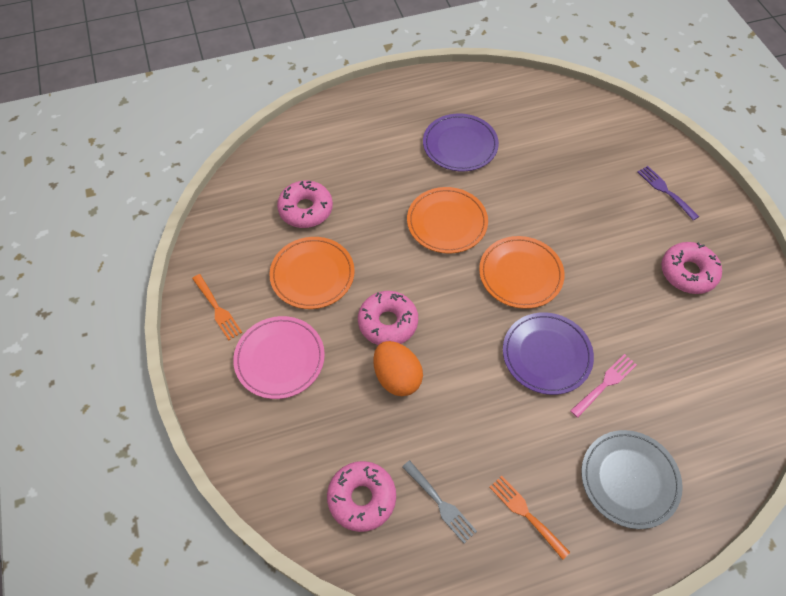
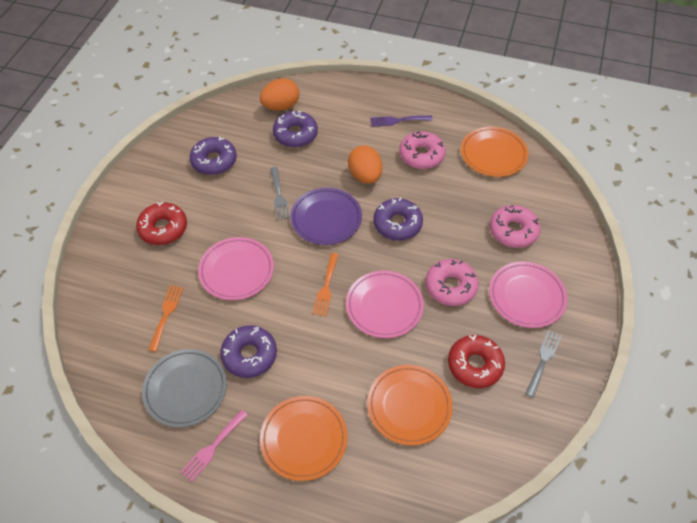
grey fork: 1 -> 2
orange egg: 1 -> 2
pink donut: 4 -> 3
pink plate: 1 -> 3
purple donut: 0 -> 4
purple plate: 2 -> 1
red donut: 0 -> 2

